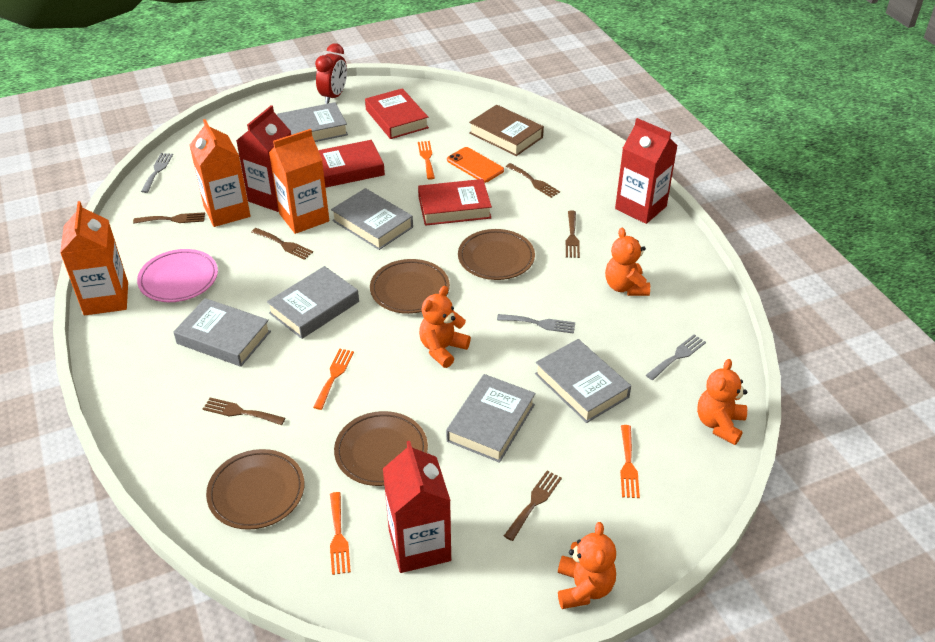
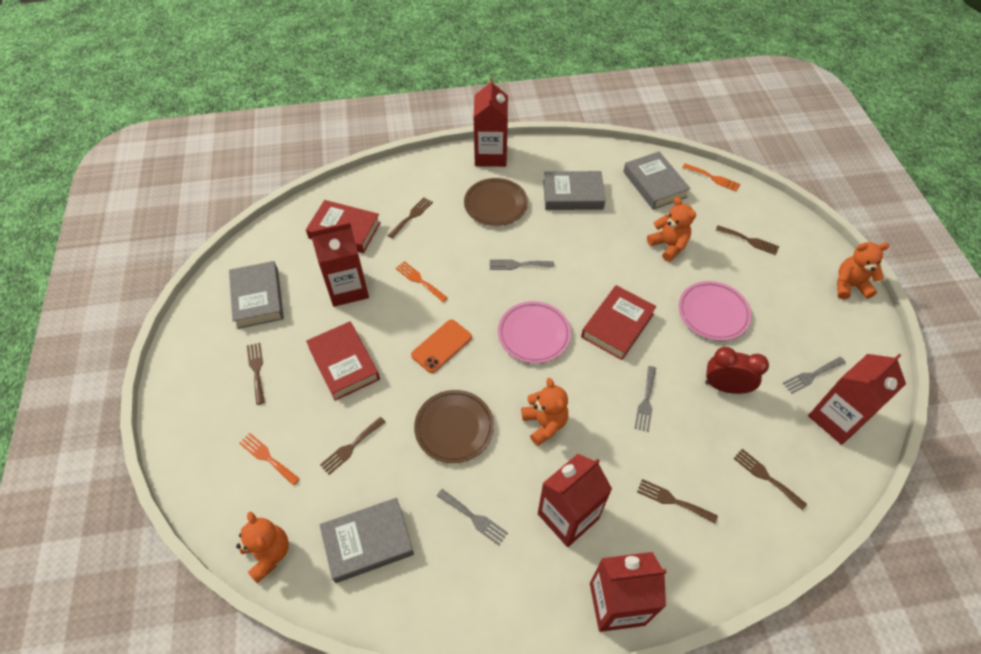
brown book: 1 -> 0
brown plate: 4 -> 2
grey book: 6 -> 4
grey fork: 3 -> 4
orange carton: 3 -> 0
orange fork: 4 -> 3
pink plate: 1 -> 2
red carton: 3 -> 5

